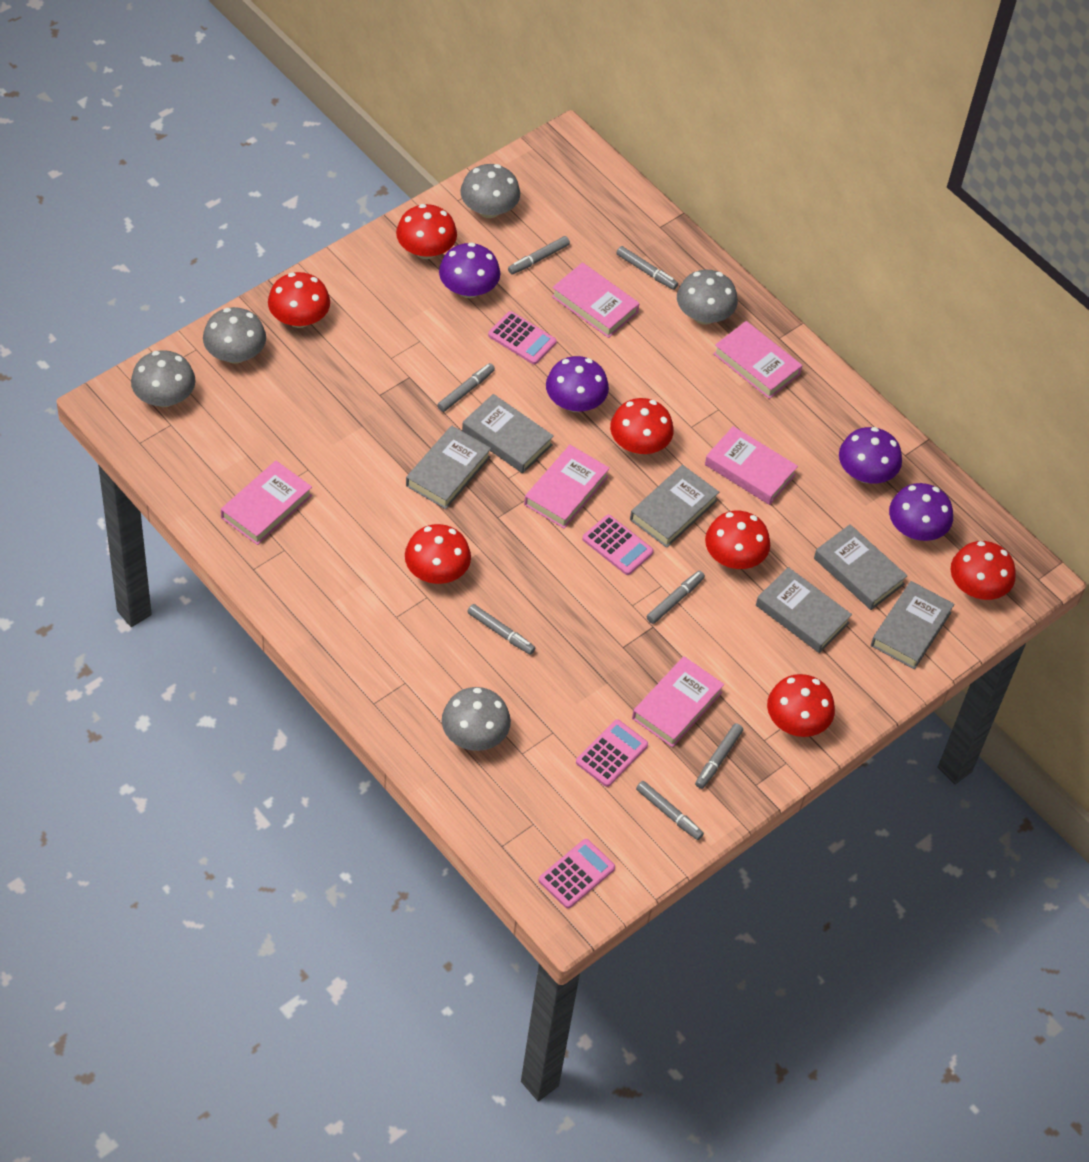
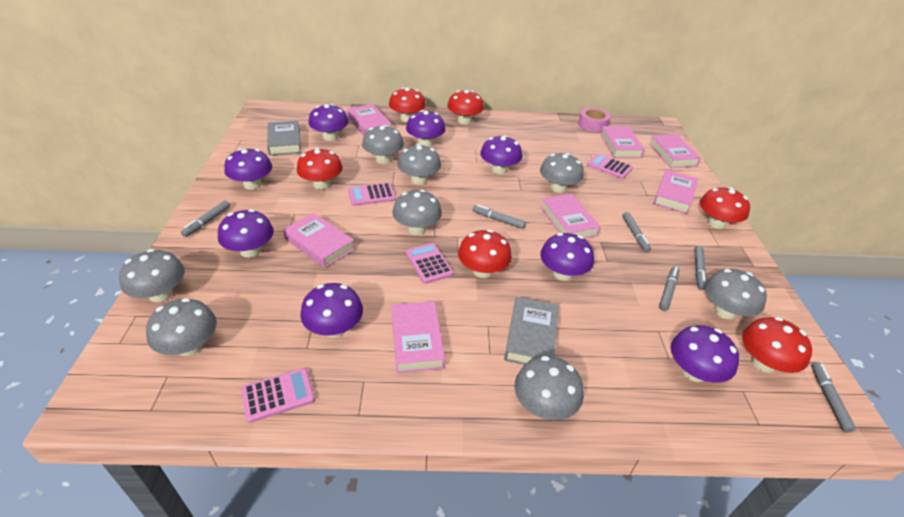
grey book: 6 -> 2
grey marker: 7 -> 6
grey mushroom: 5 -> 8
pink book: 6 -> 7
pink tape: 0 -> 1
purple mushroom: 4 -> 8
red mushroom: 7 -> 6

